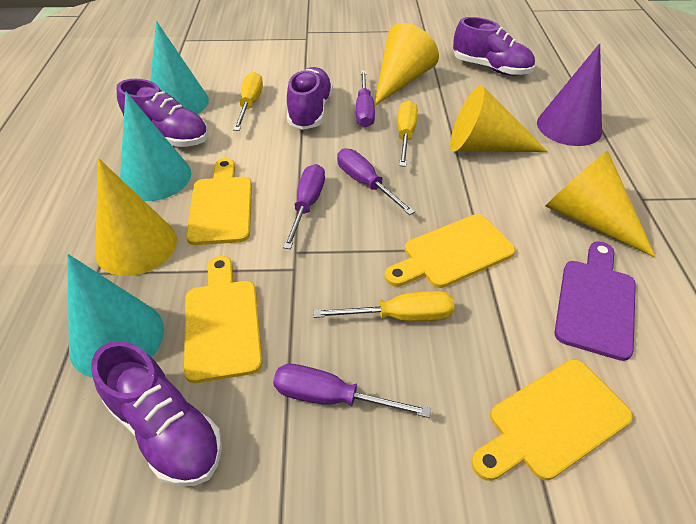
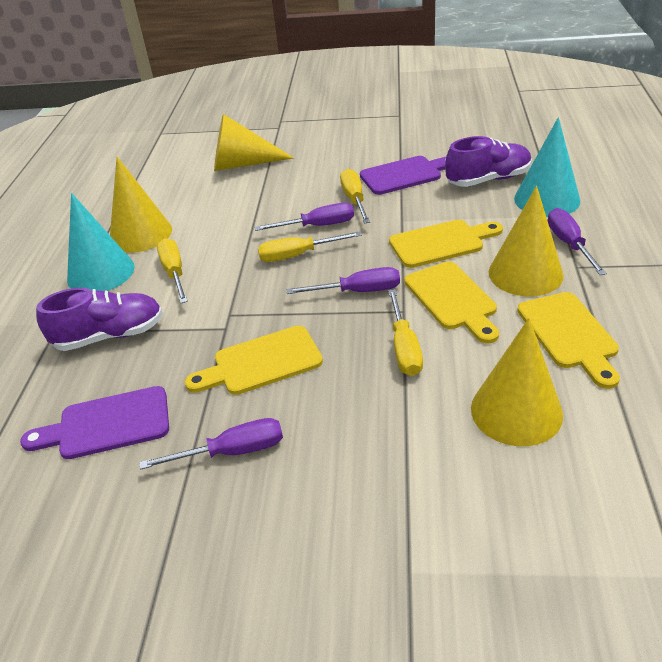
purple cone: 1 -> 0
purple cutting board: 1 -> 2
purple shoe: 4 -> 2
turquoise cone: 3 -> 2
yellow screwdriver: 3 -> 4

